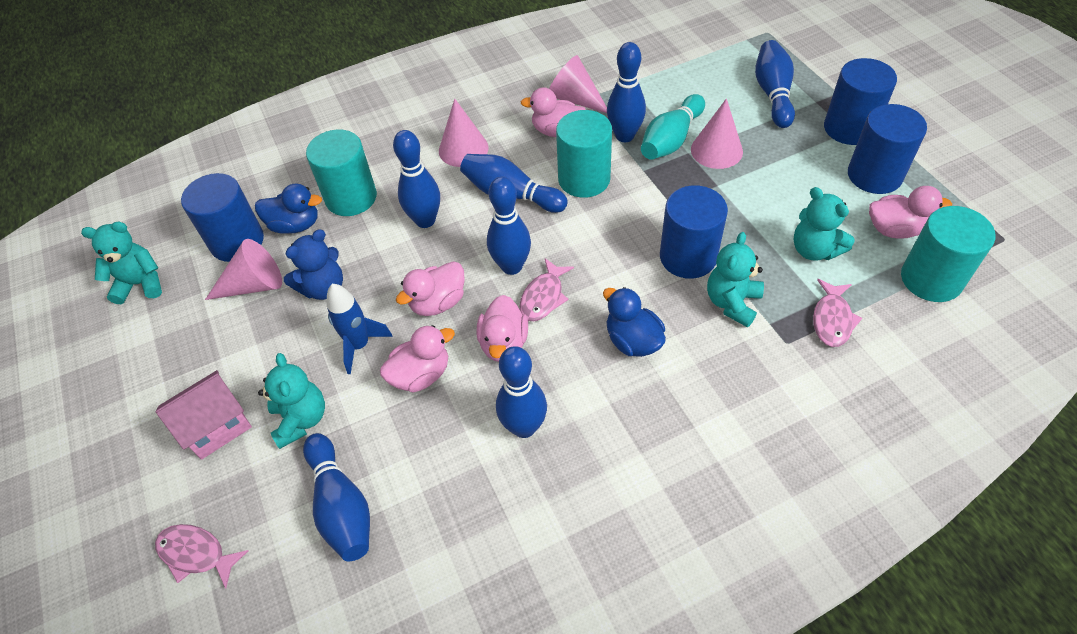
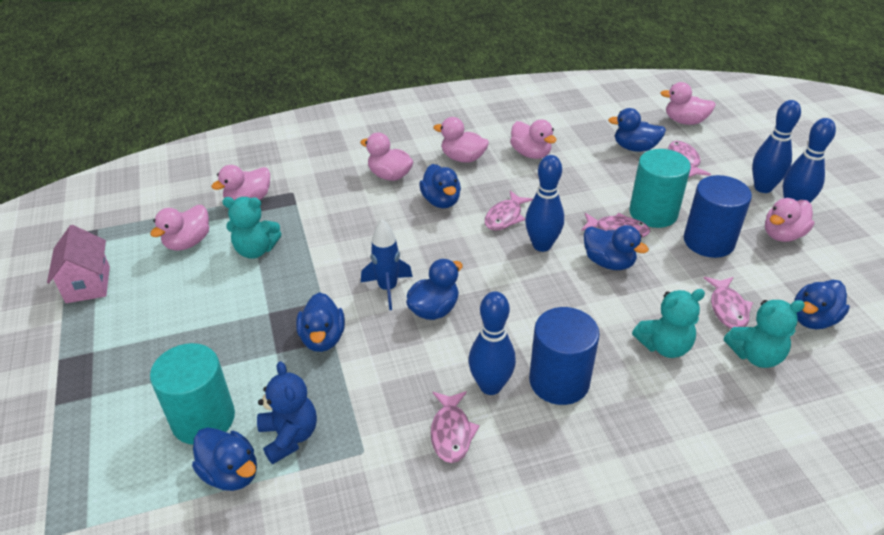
blue bowling pin: 7 -> 4
blue cylinder: 4 -> 2
blue duck: 2 -> 7
pink cone: 4 -> 0
pink duck: 5 -> 7
pink fish: 3 -> 5
turquoise bowling pin: 1 -> 0
turquoise cylinder: 3 -> 2
turquoise teddy bear: 4 -> 3

